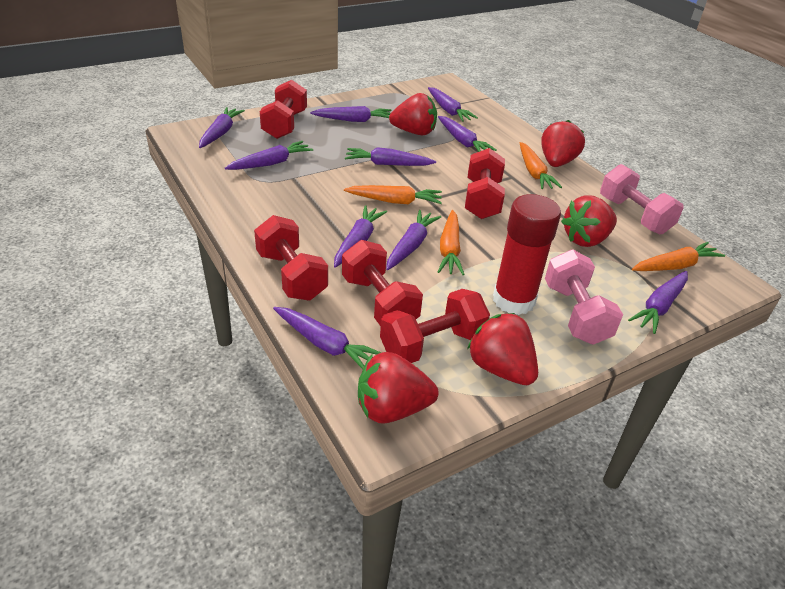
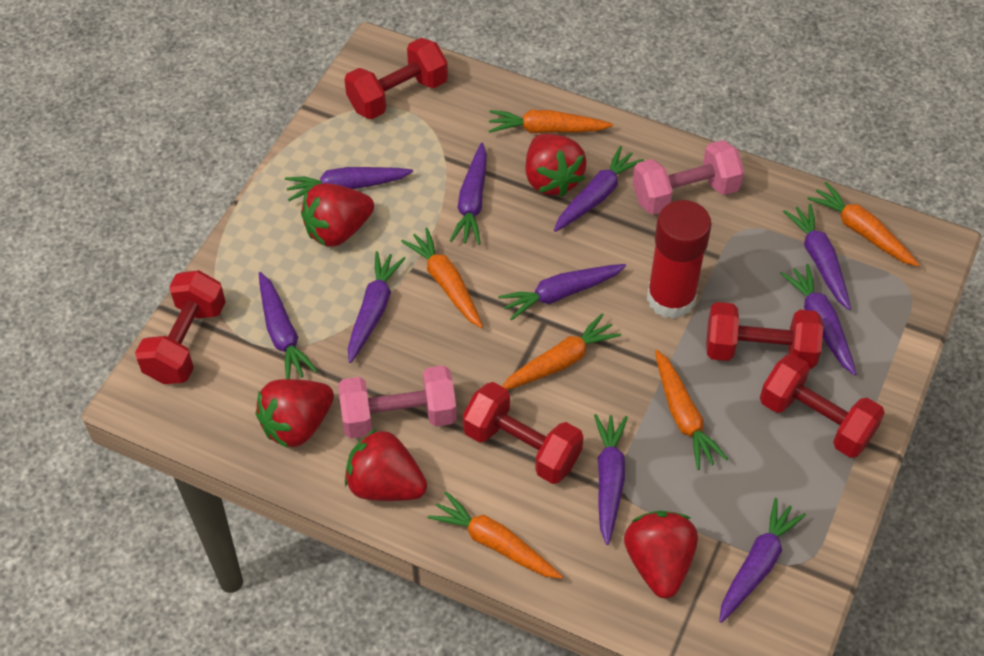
orange carrot: 4 -> 6

